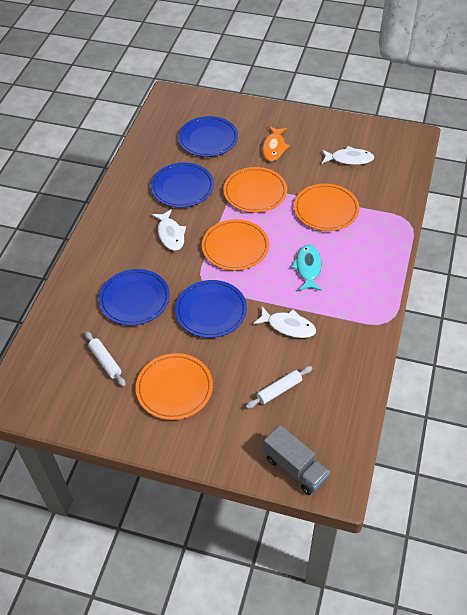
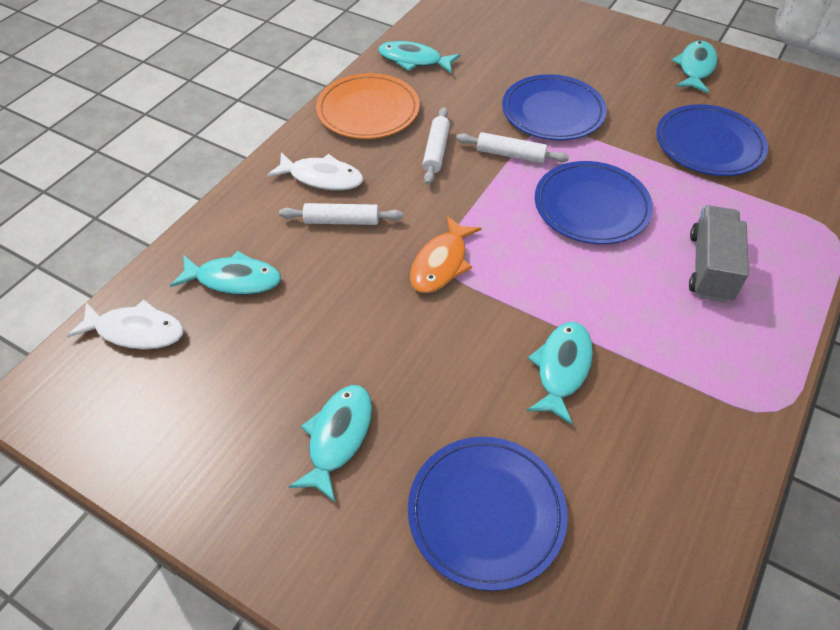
orange plate: 4 -> 1
turquoise fish: 1 -> 5
white fish: 3 -> 2
white rolling pin: 2 -> 3

